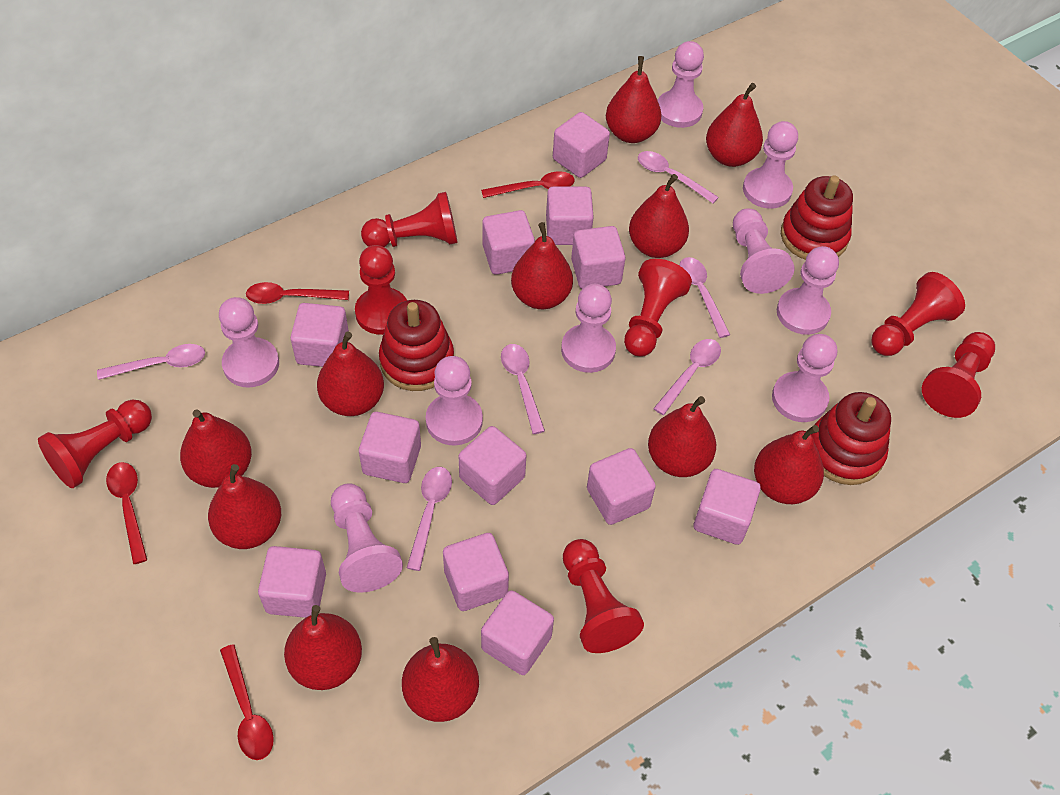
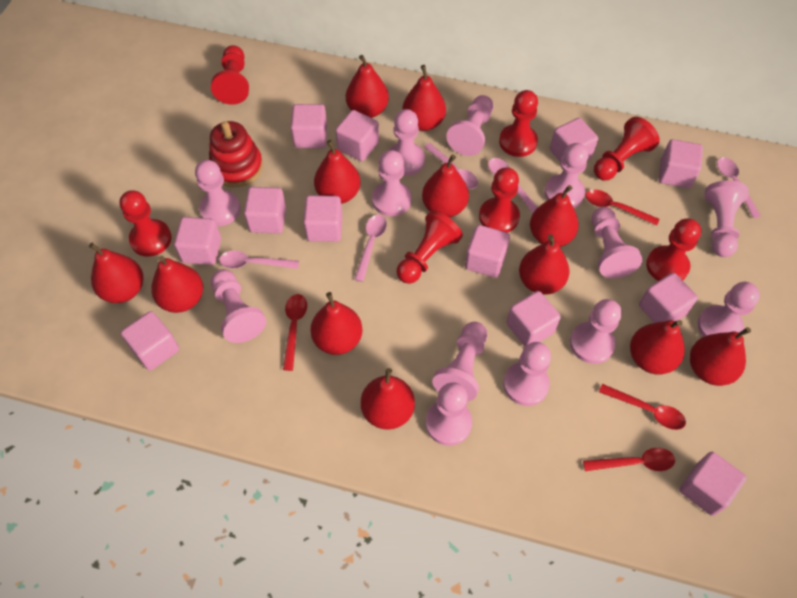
pink pawn: 9 -> 13
pink spoon: 6 -> 5
red pear: 11 -> 12
red stacking toy: 3 -> 1

